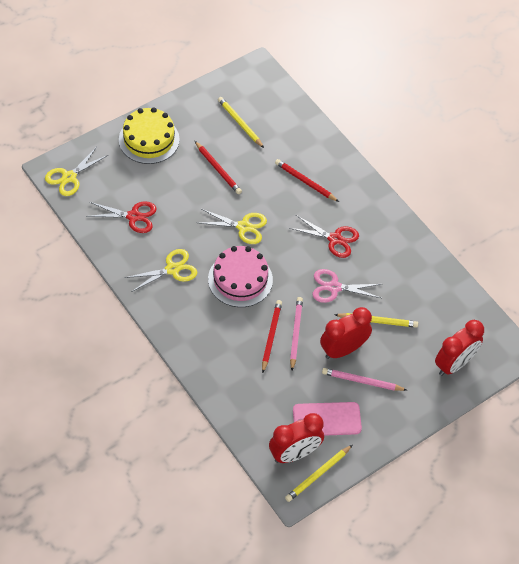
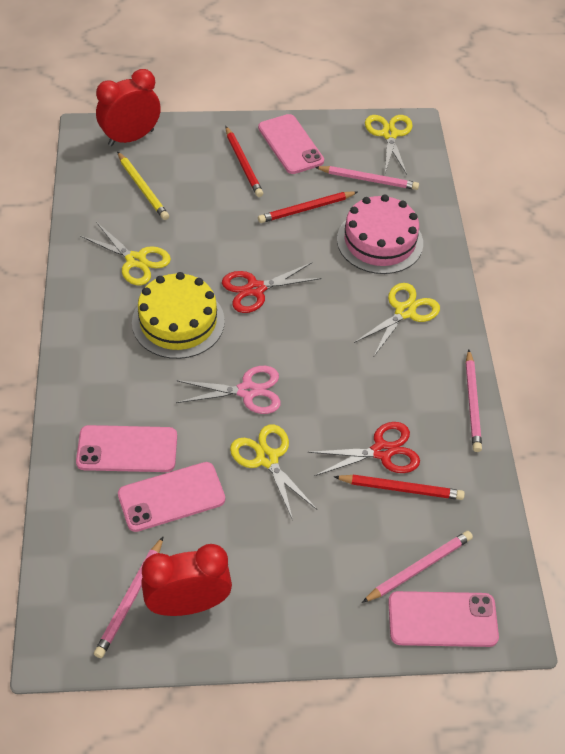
pink pencil: 2 -> 4
pink phone: 1 -> 4
red clock: 3 -> 2
yellow pencil: 3 -> 1
yellow scissors: 3 -> 4

